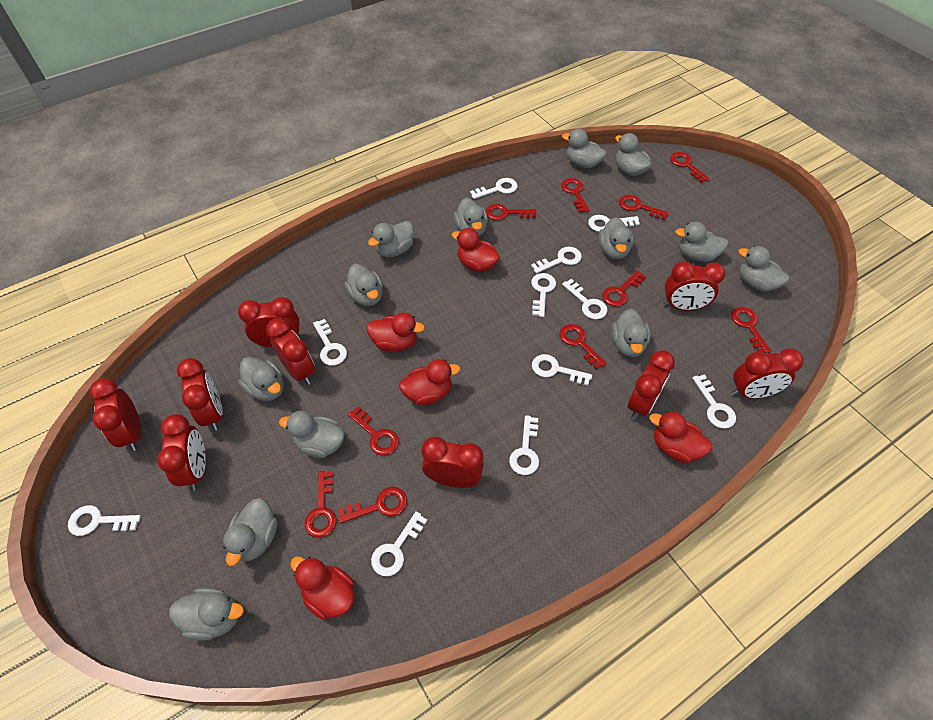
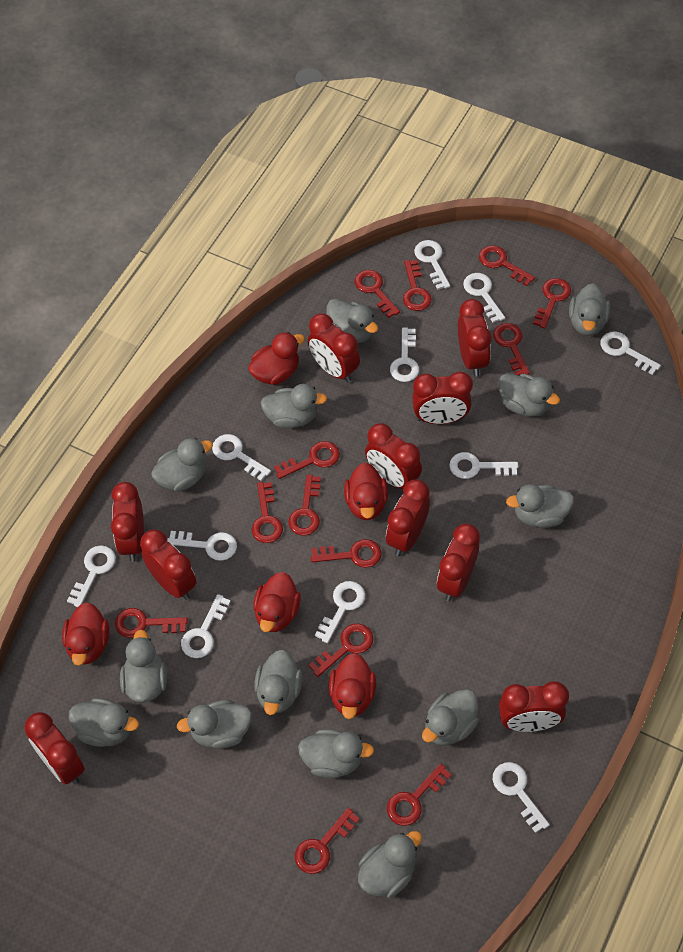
red clock: 9 -> 10
red key: 10 -> 13

